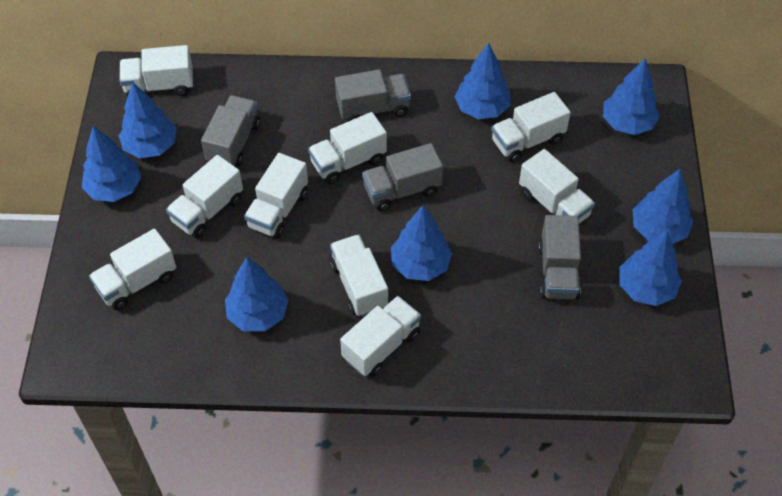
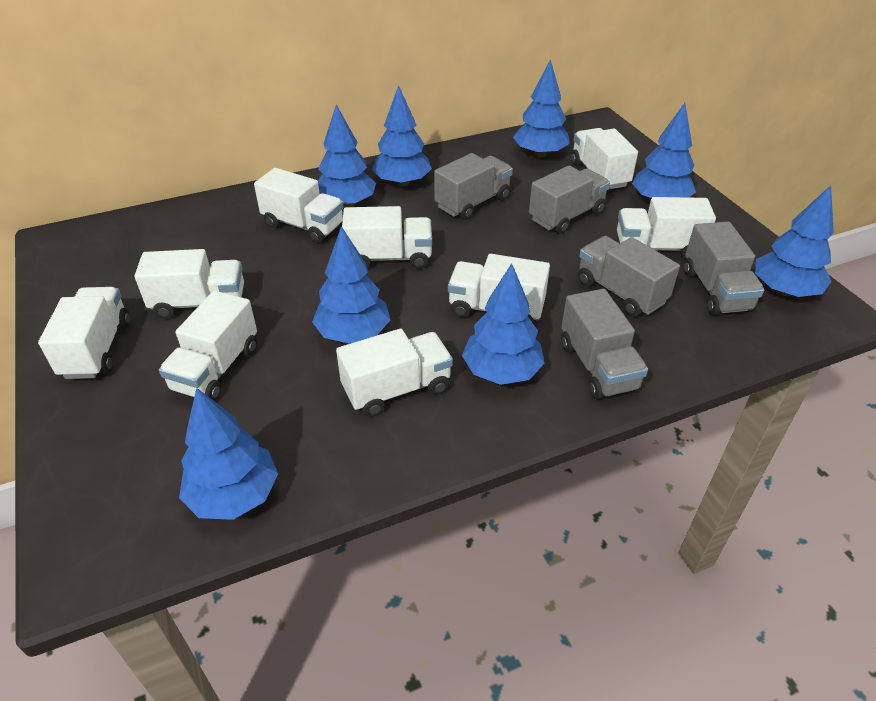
grey truck: 4 -> 5

